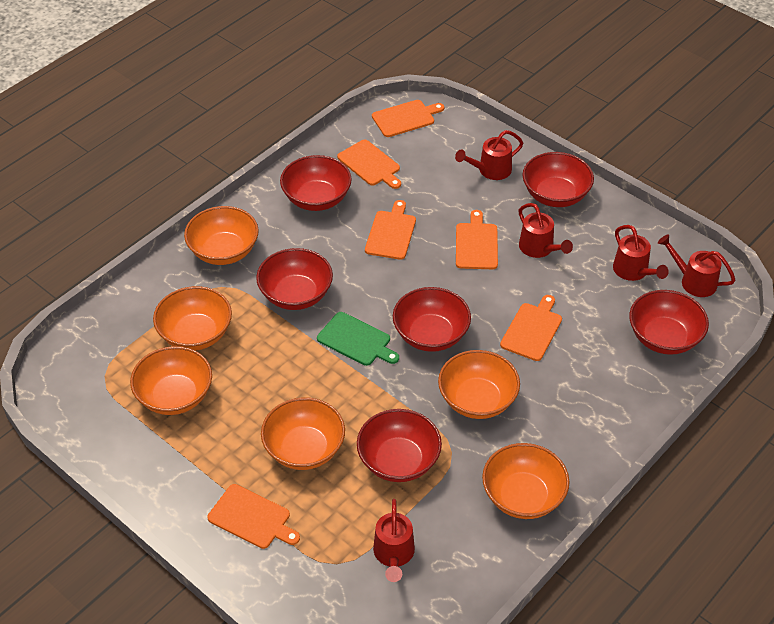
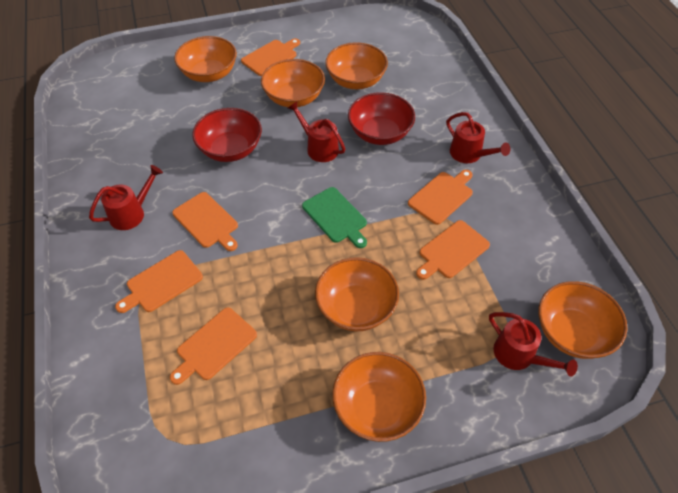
red bowl: 6 -> 2
red watering can: 5 -> 4

